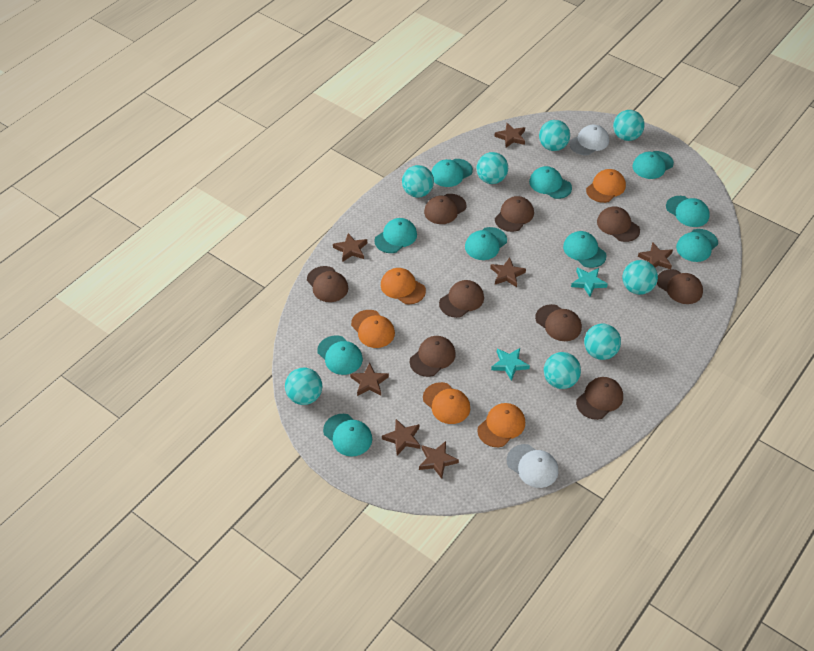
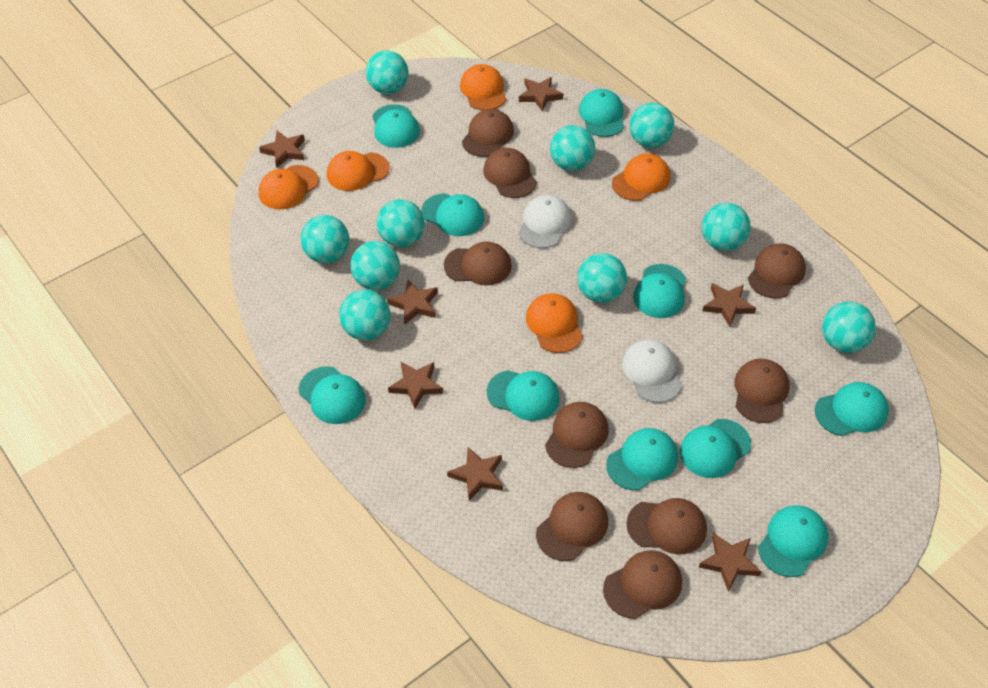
turquoise ball: 8 -> 10
turquoise star: 2 -> 0

